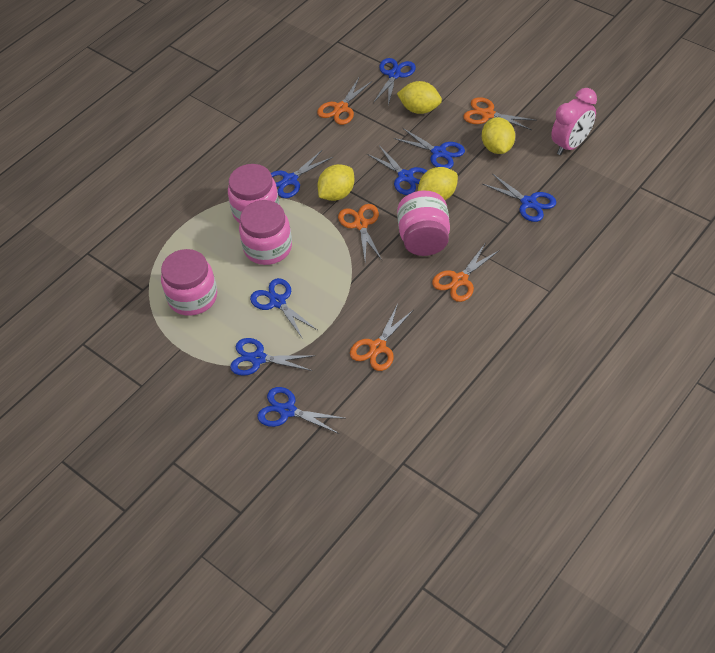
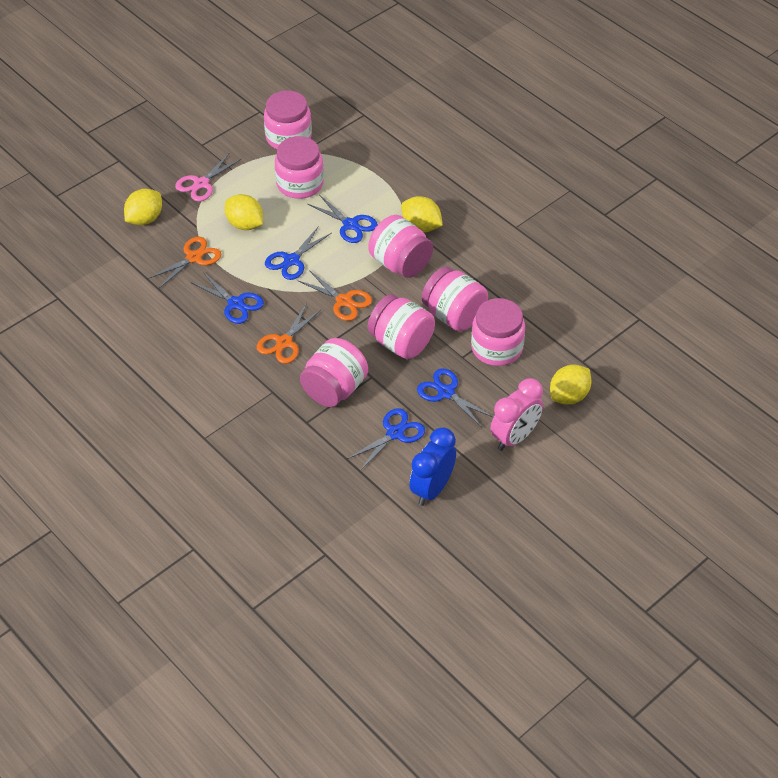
blue clock: 0 -> 1
blue scissors: 8 -> 5
orange scissors: 5 -> 3
pink jar: 4 -> 7
pink scissors: 0 -> 1

